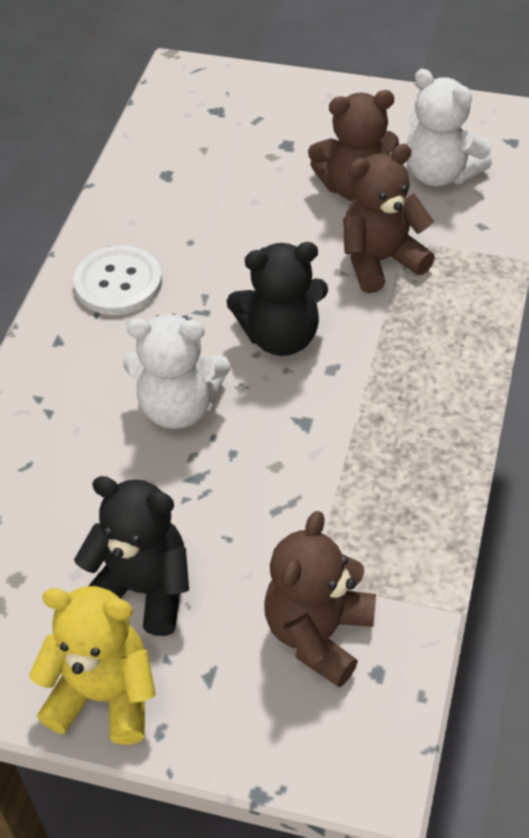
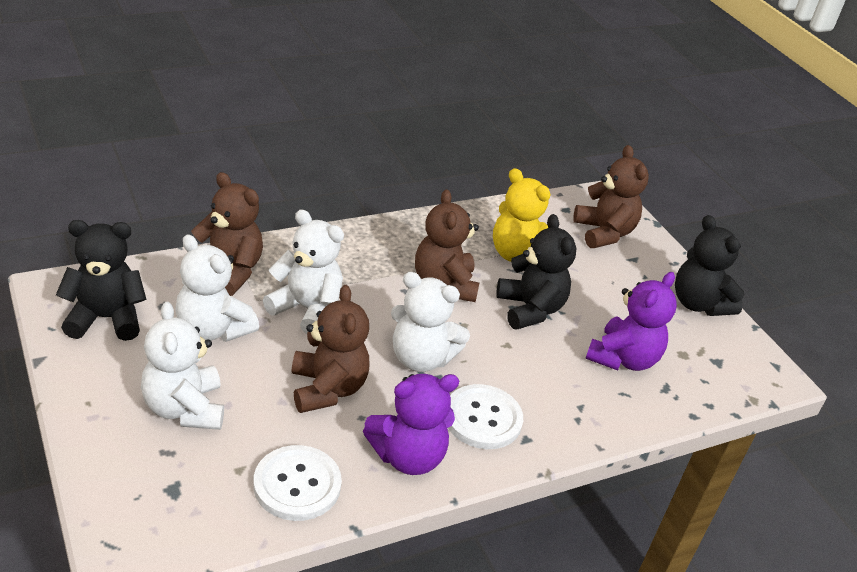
black teddy bear: 2 -> 3
brown teddy bear: 3 -> 4
purple teddy bear: 0 -> 2
white button: 1 -> 2
white teddy bear: 2 -> 4

